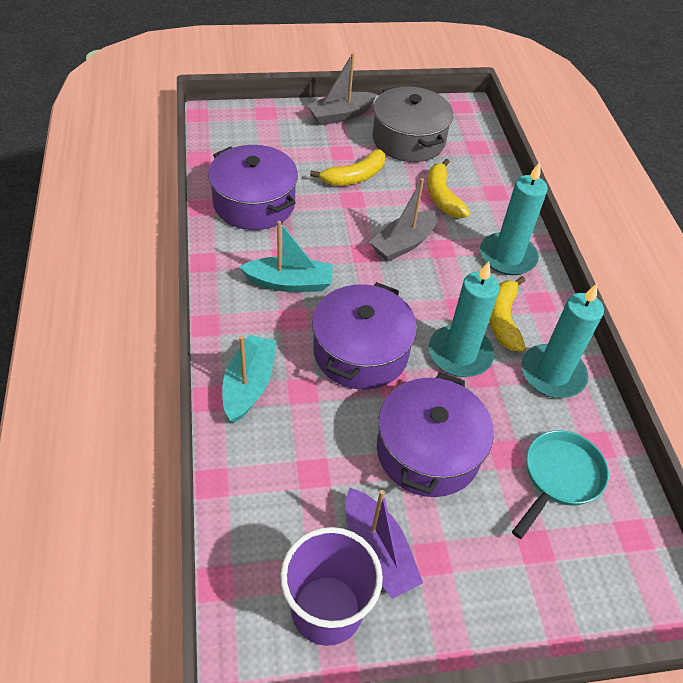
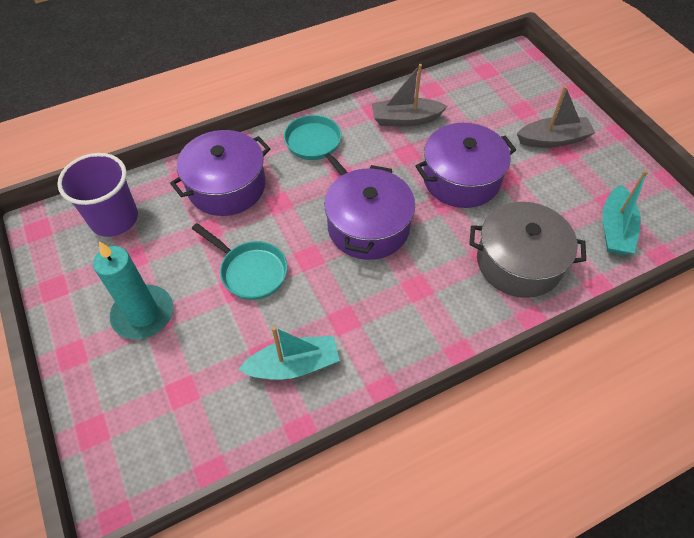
purple boat: 1 -> 0
turquoise candle: 3 -> 1
turquoise pan: 1 -> 2
yellow banana: 3 -> 0

